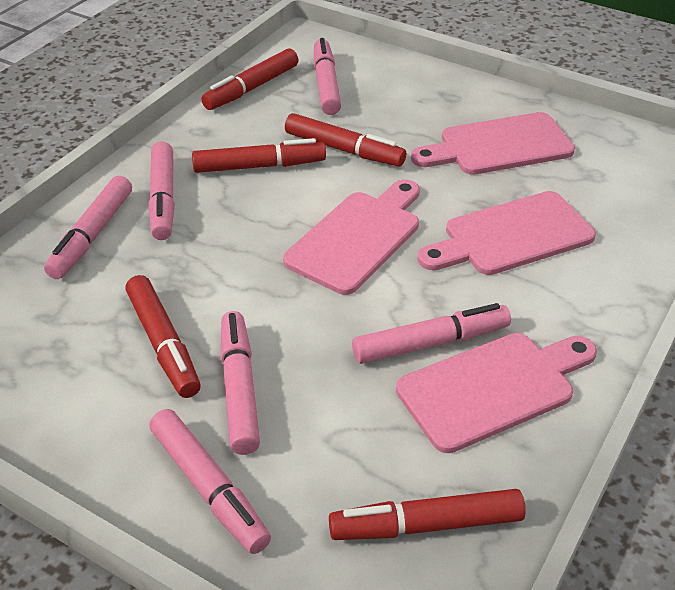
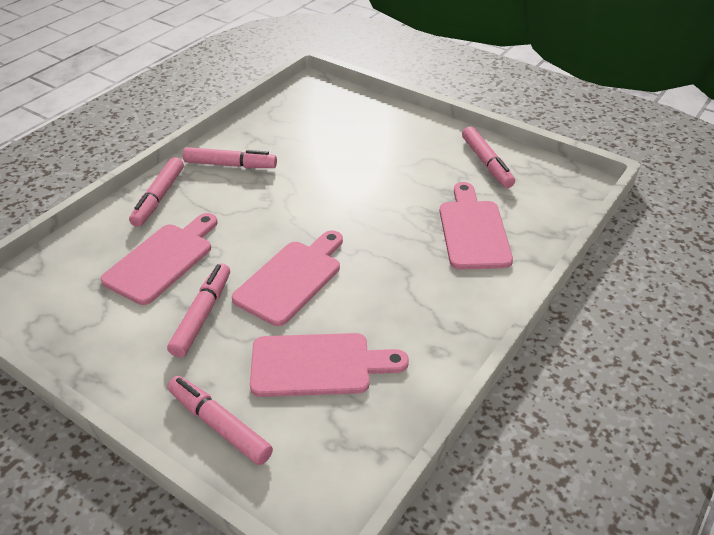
pink marker: 6 -> 5
red marker: 5 -> 0

